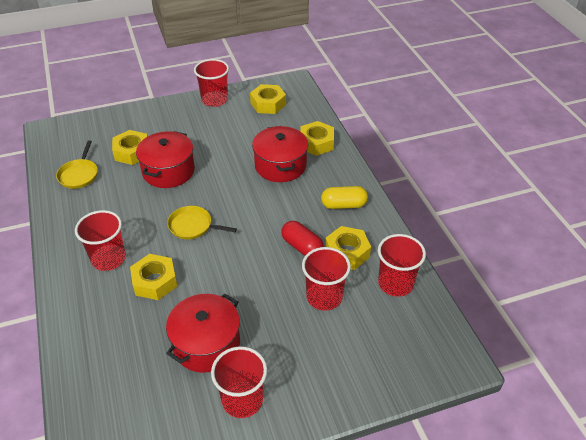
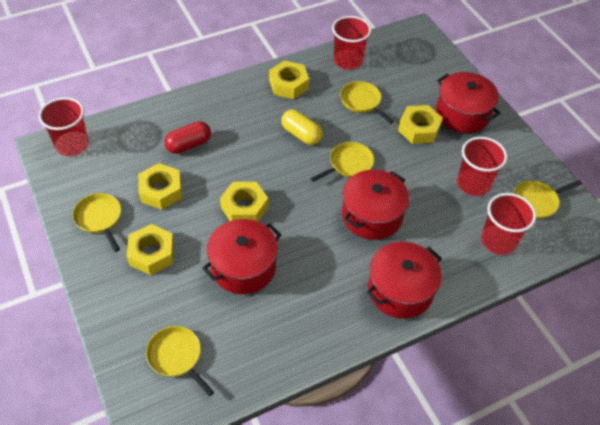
red cup: 5 -> 4
red pot: 3 -> 4
yellow pan: 2 -> 5

